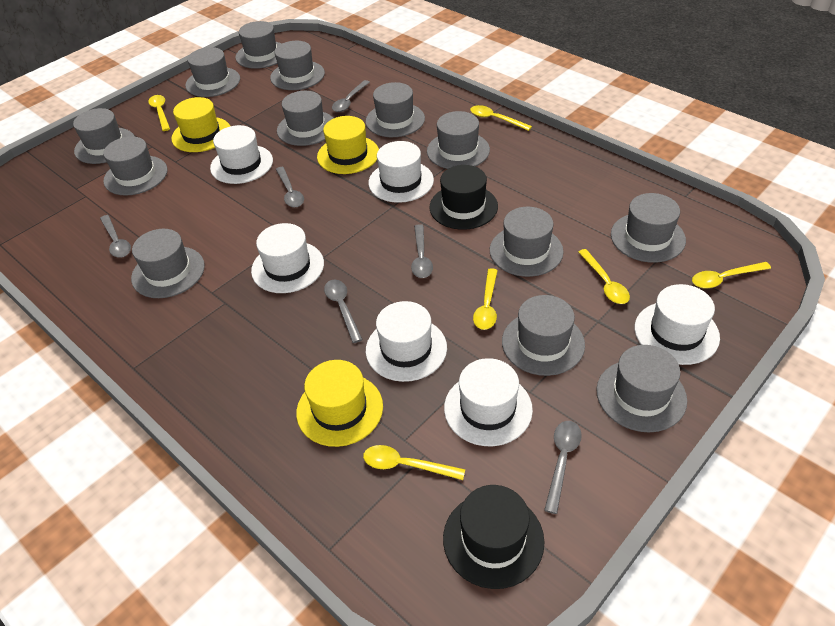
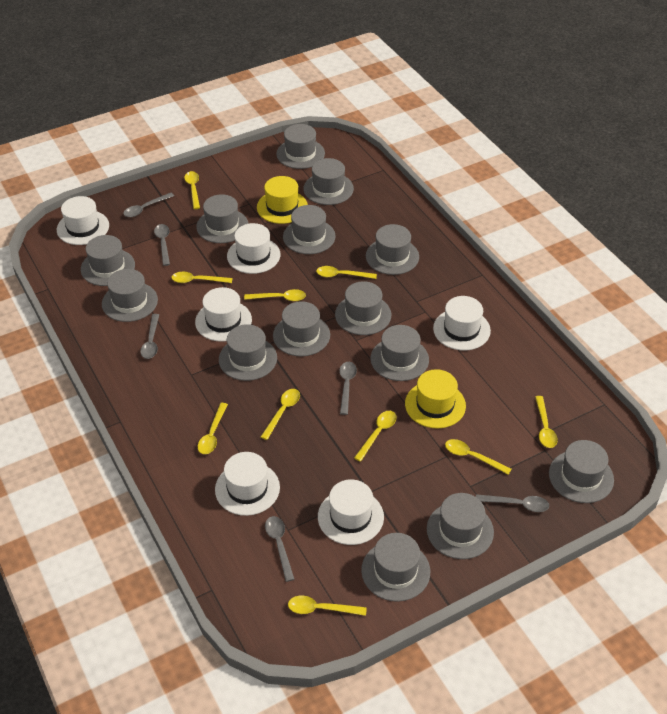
black hat: 2 -> 0
grey hat: 13 -> 14
yellow hat: 3 -> 2
yellow spoon: 6 -> 10

